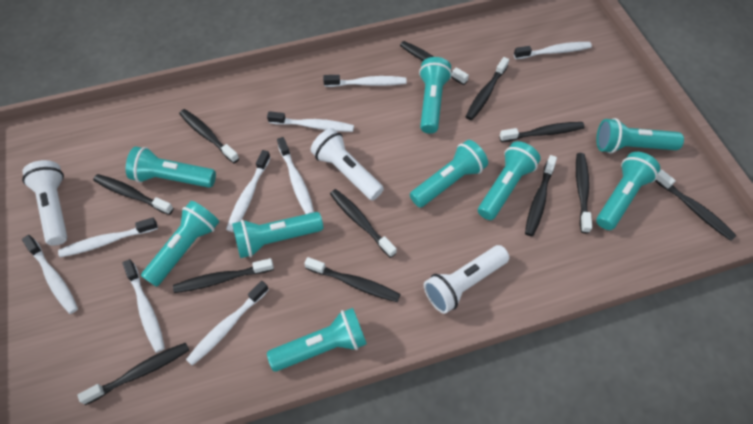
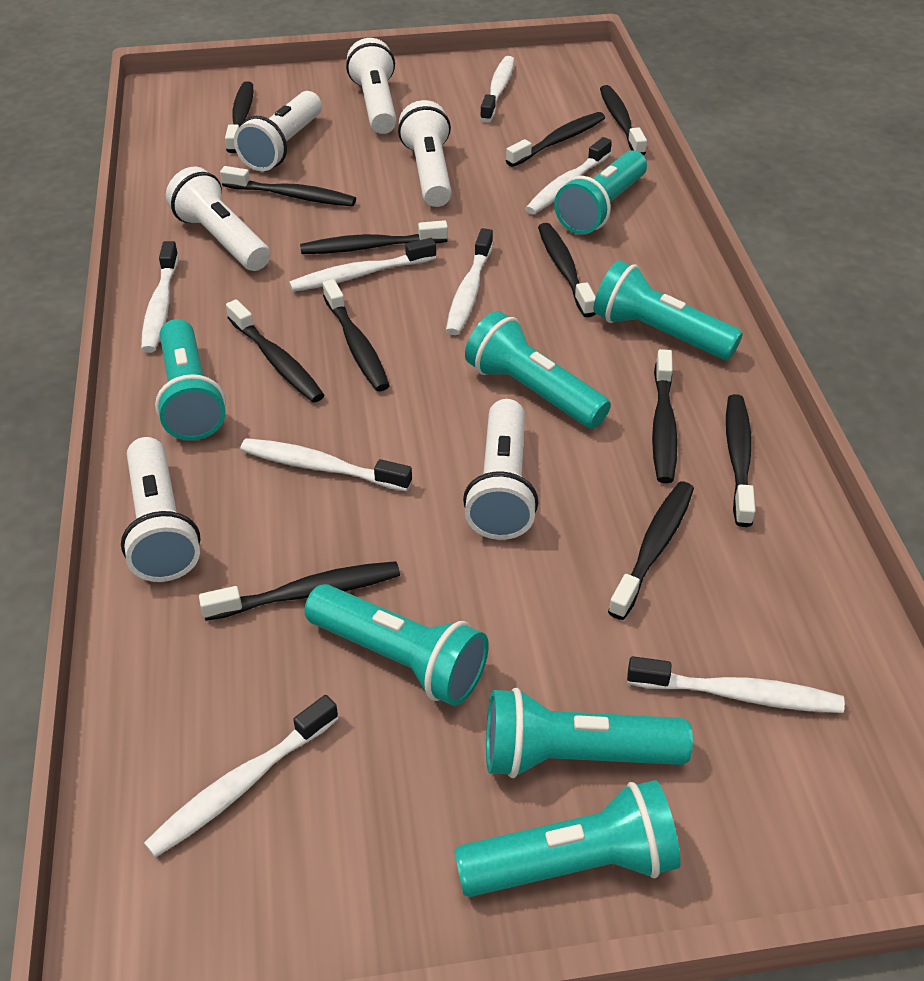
turquoise flashlight: 9 -> 7
white flashlight: 3 -> 6
white toothbrush: 9 -> 8

